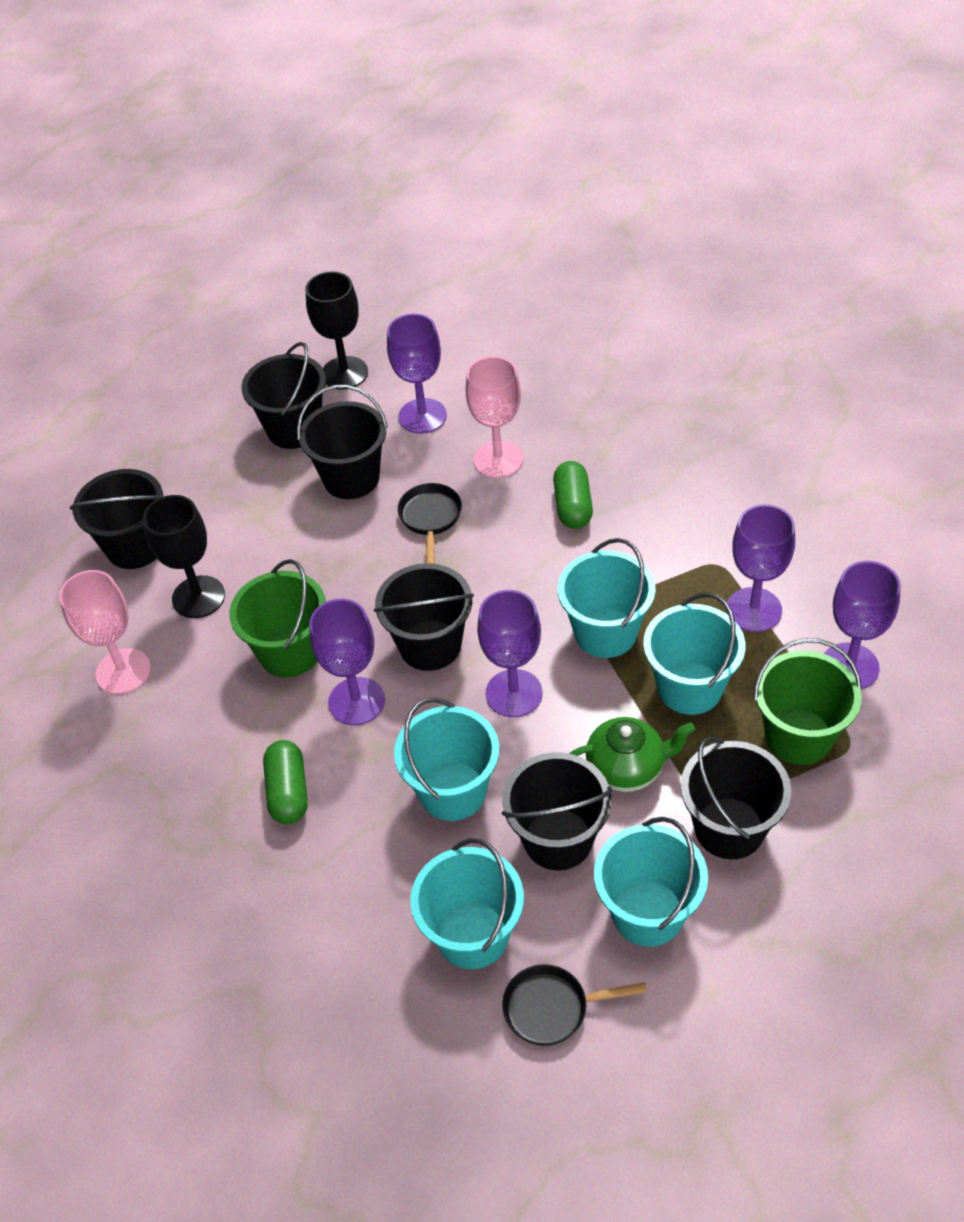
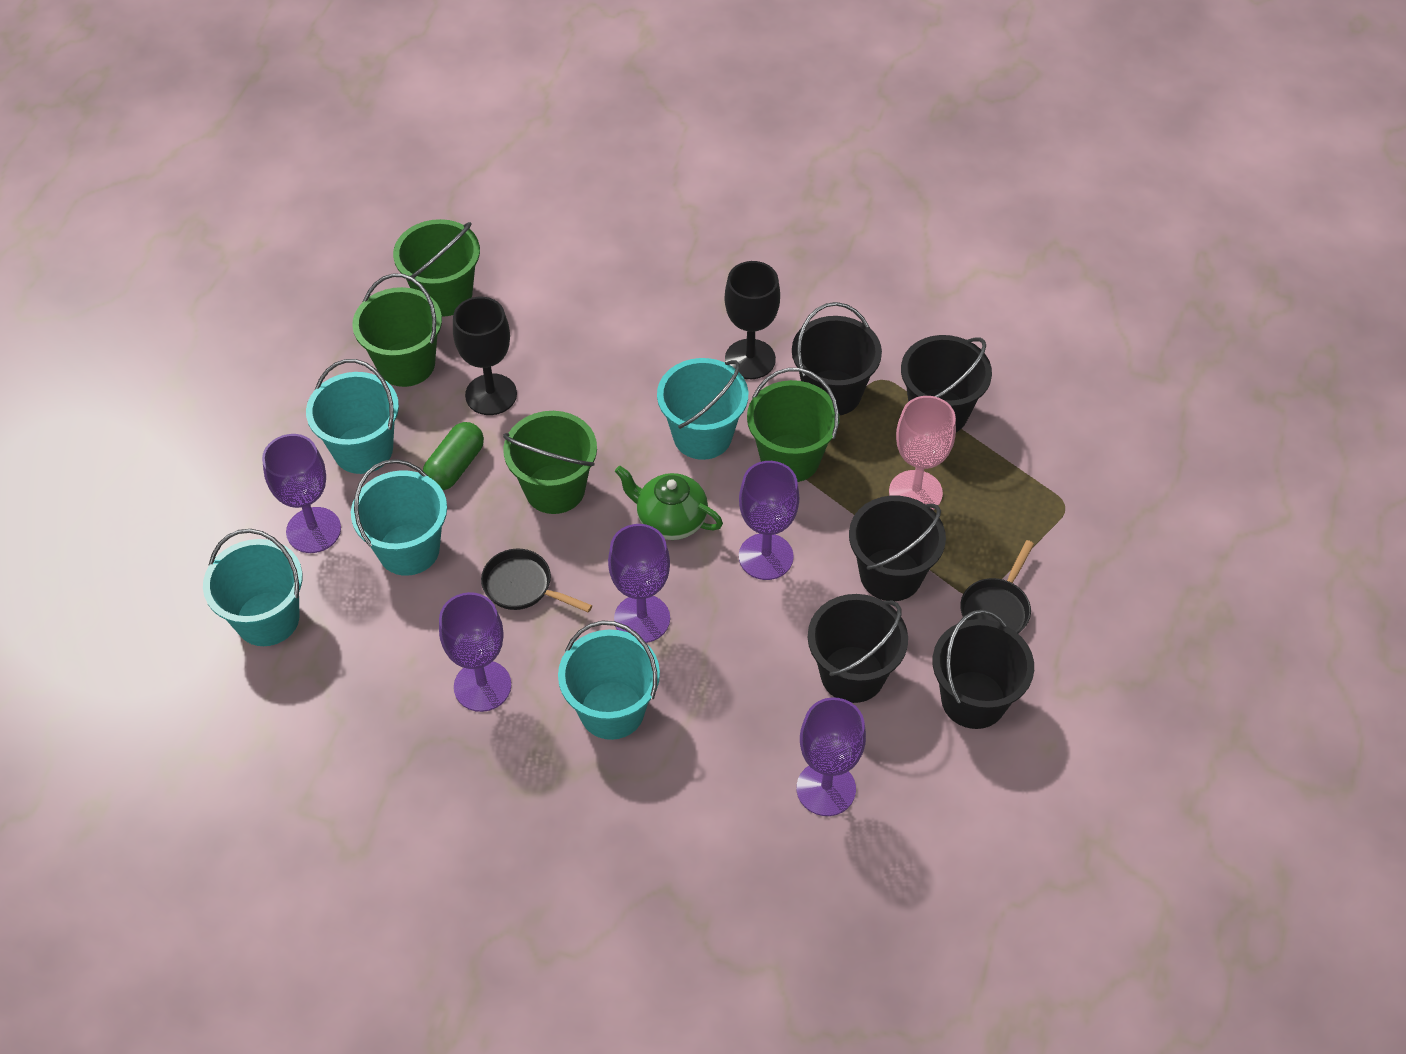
black bucket: 6 -> 5
green bucket: 2 -> 4
green capsule: 2 -> 1
pink goblet: 2 -> 1

